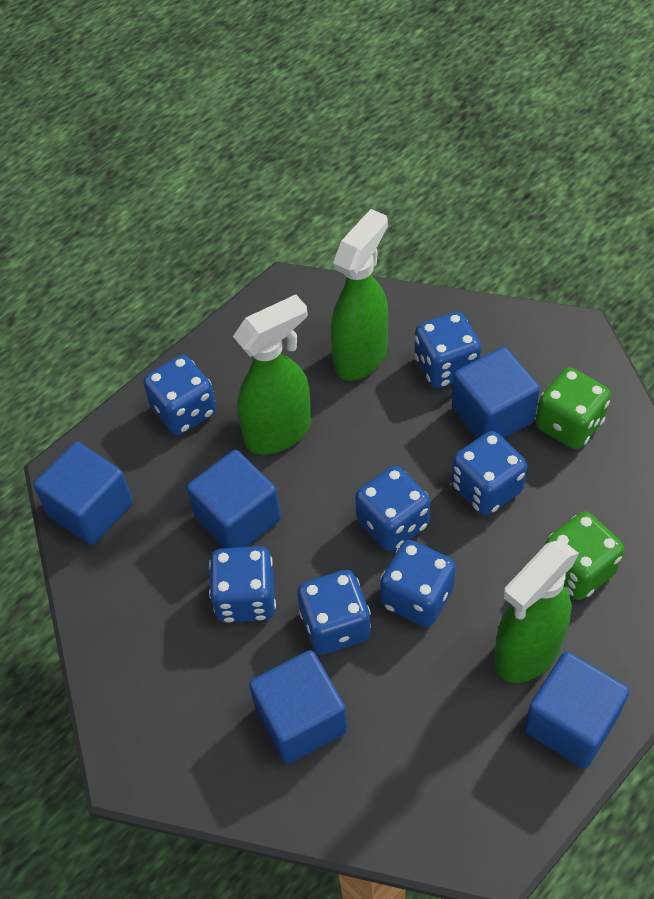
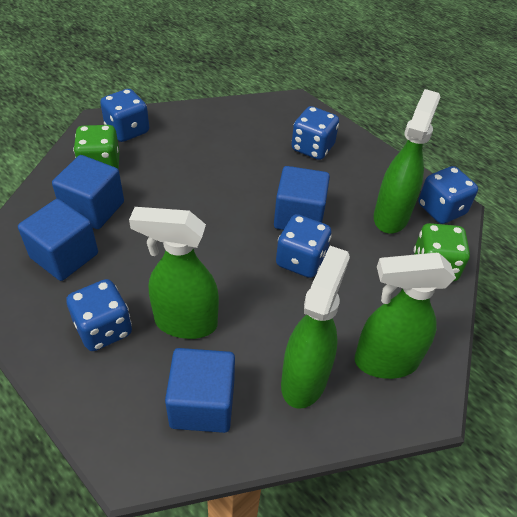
blue cube: 5 -> 4
blue dice: 7 -> 5
green spray bottle: 3 -> 4

